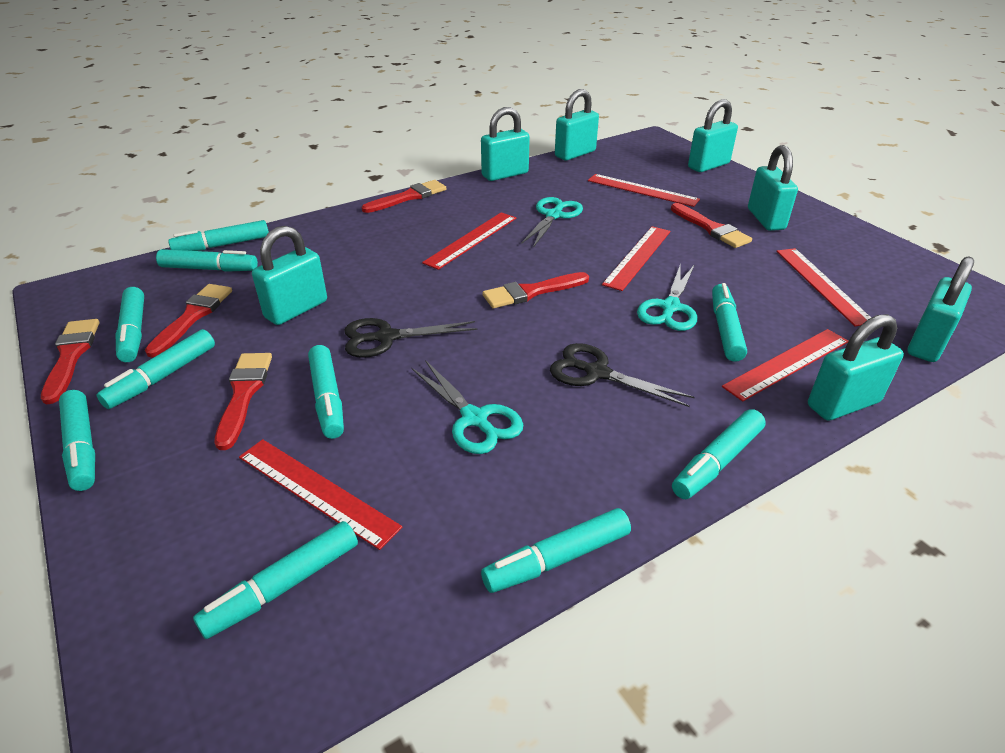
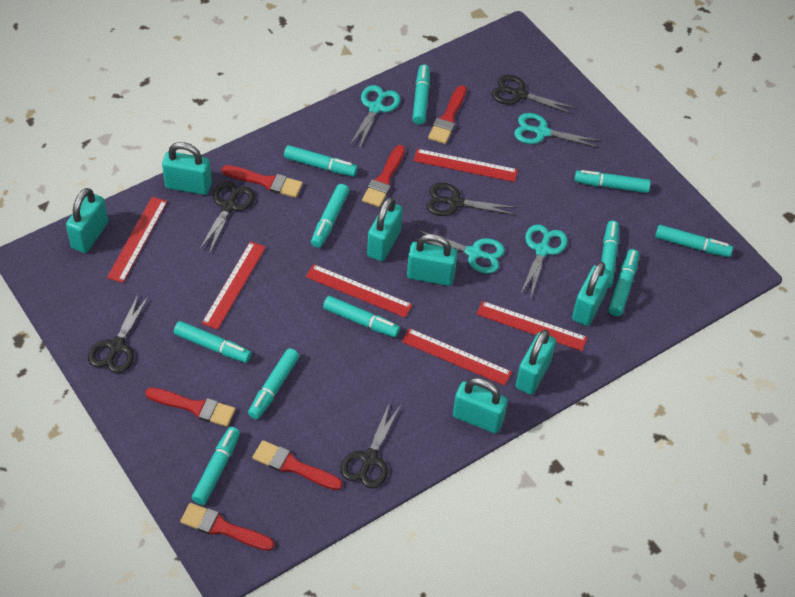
black scissors: 2 -> 5
turquoise marker: 10 -> 11
turquoise scissors: 3 -> 4

